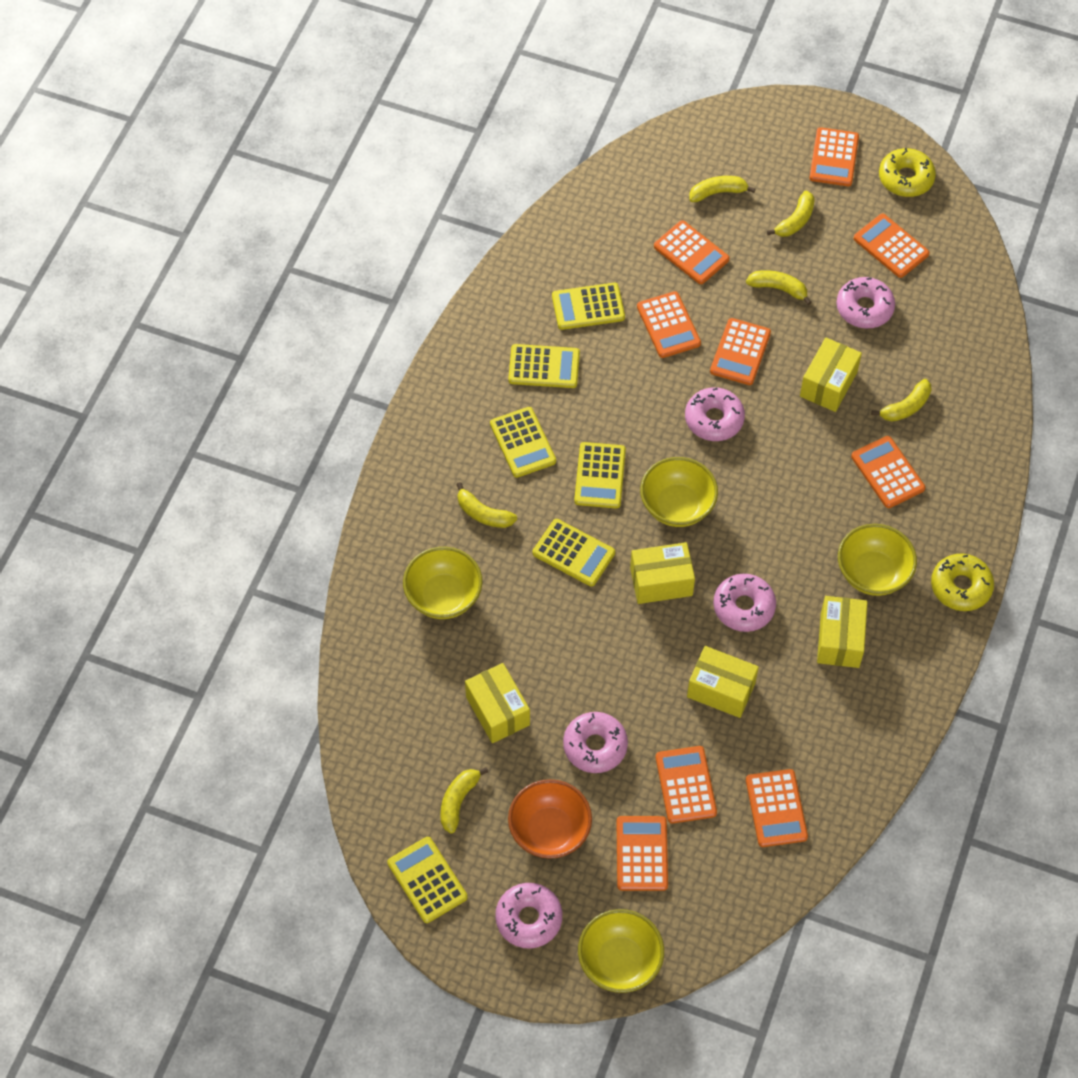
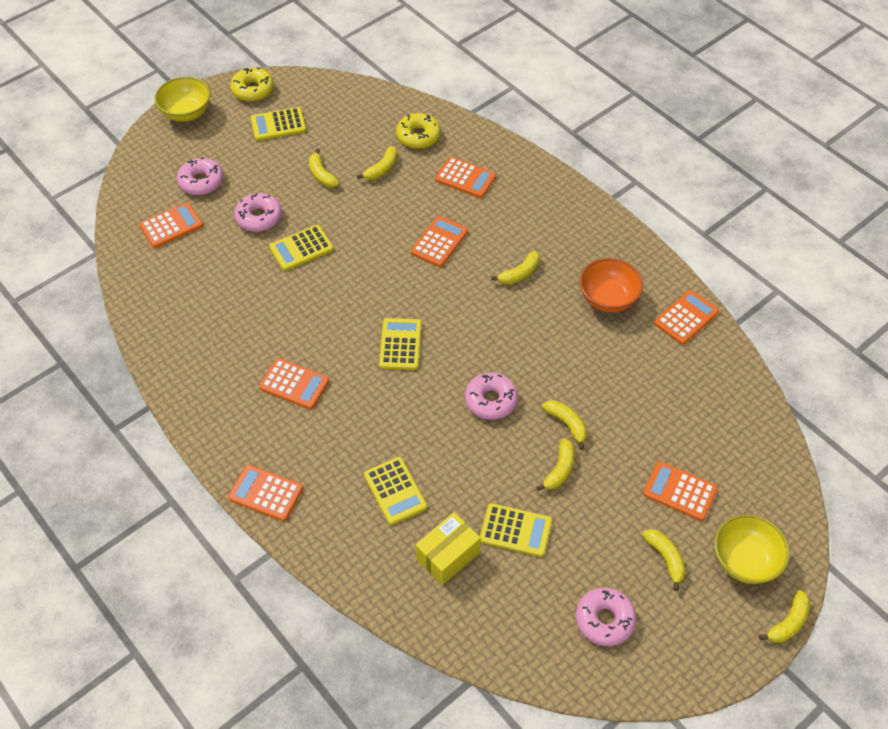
orange calculator: 9 -> 7
pink donut: 5 -> 4
yellow banana: 6 -> 7
yellow bowl: 4 -> 2
yellow box: 5 -> 1
yellow calculator: 6 -> 5

